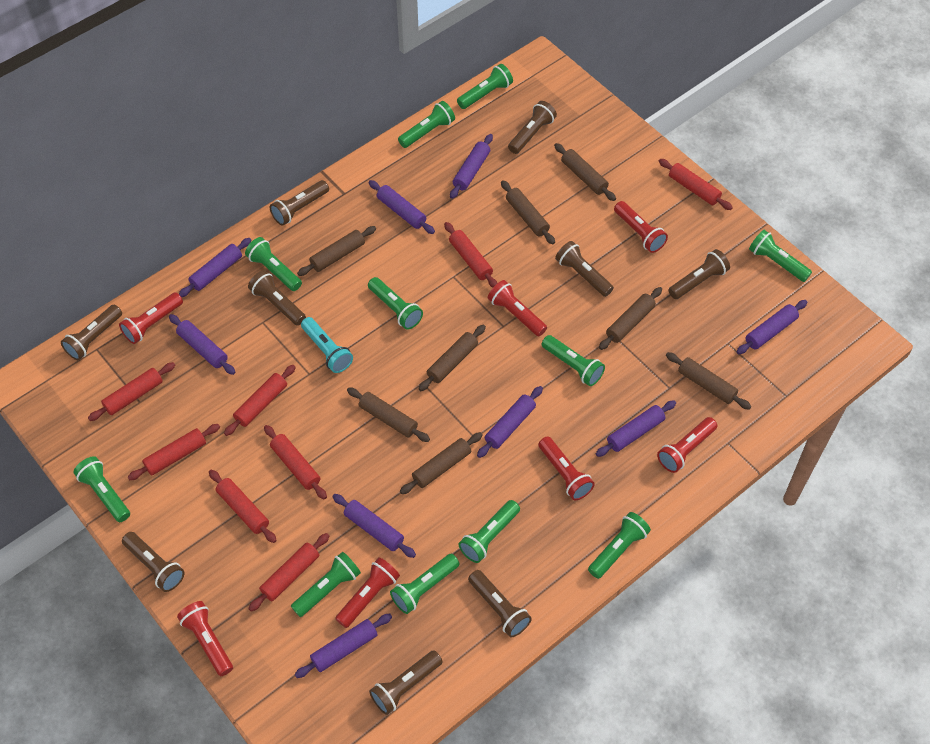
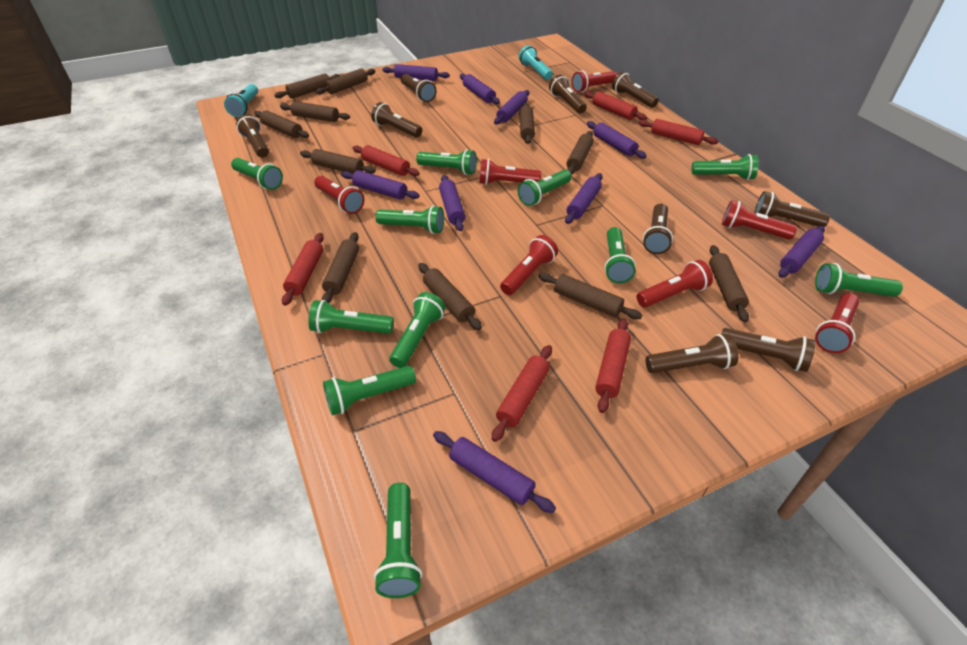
brown rolling pin: 8 -> 11
red rolling pin: 8 -> 6
turquoise flashlight: 1 -> 2

